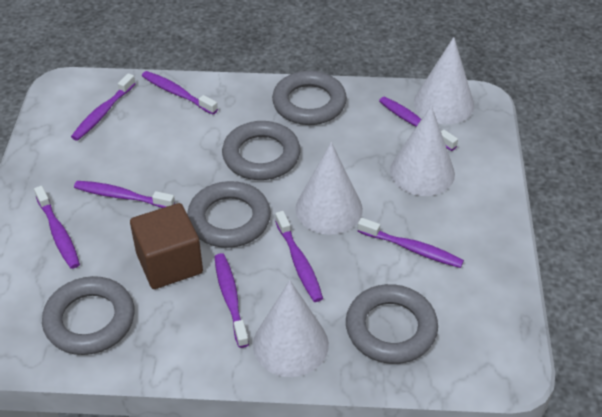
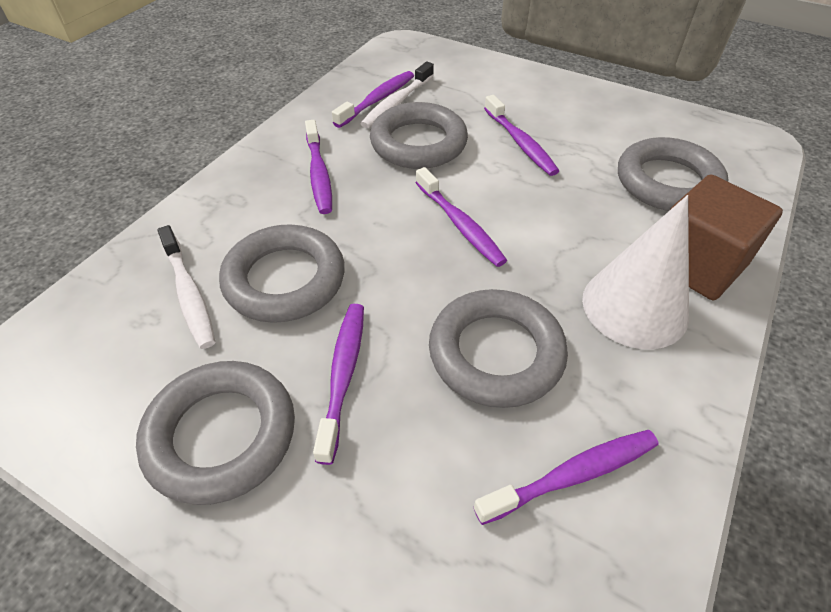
purple toothbrush: 8 -> 6
white cone: 4 -> 1
white toothbrush: 0 -> 2

